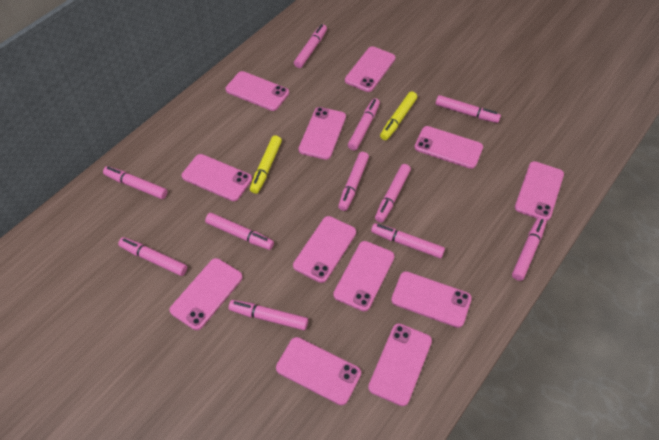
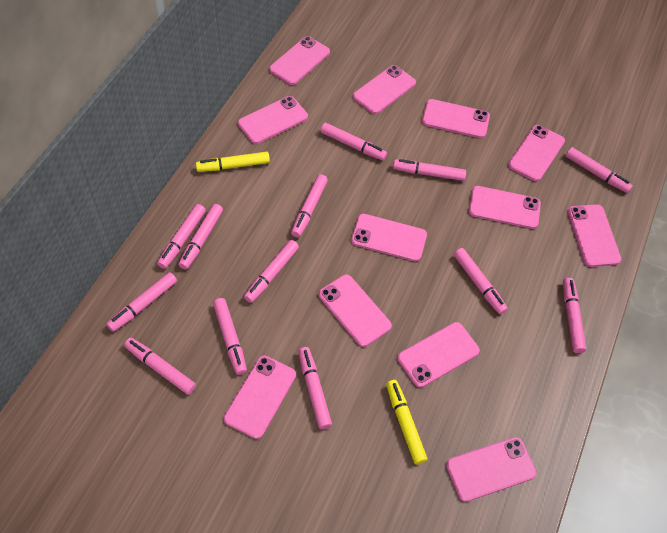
pink marker: 11 -> 13

